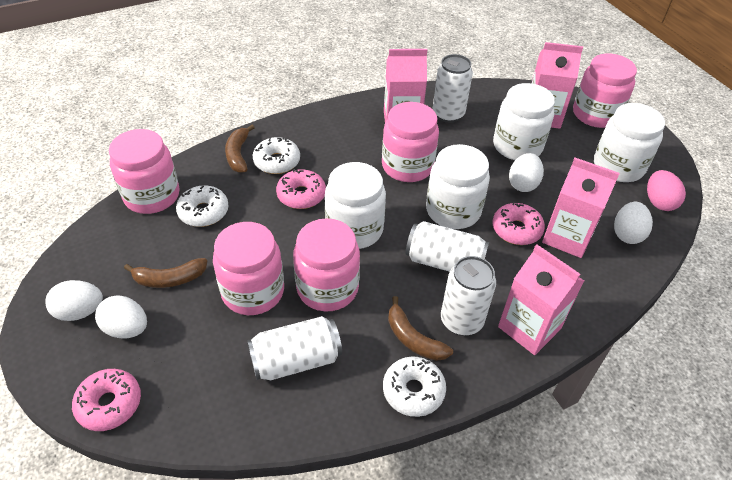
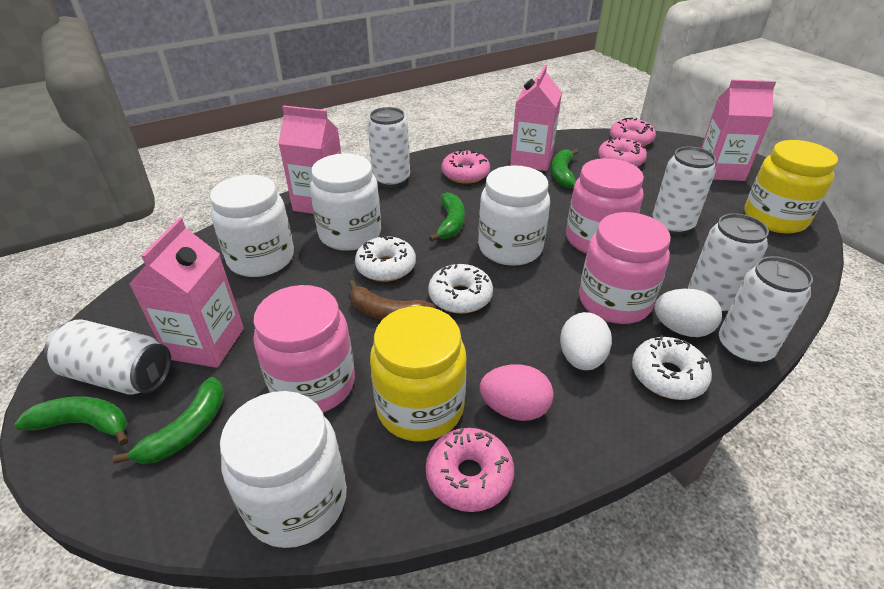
brown banana: 3 -> 1
green banana: 0 -> 4
pink donut: 3 -> 4
pink jar: 5 -> 3
white can: 4 -> 5
white egg: 4 -> 2
yellow jar: 0 -> 2

